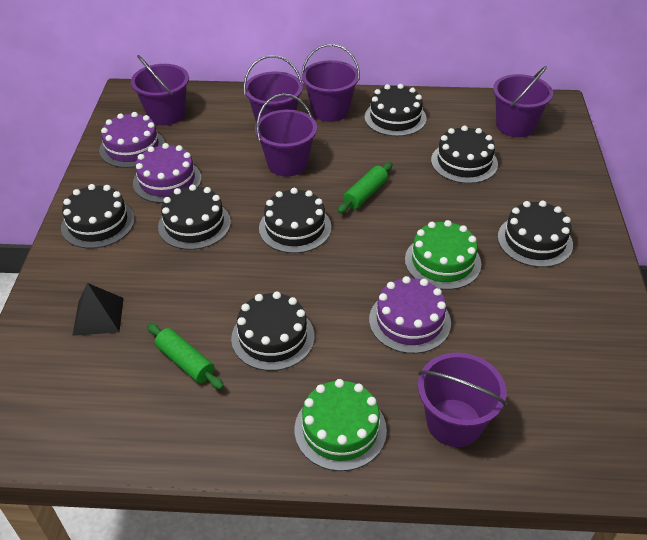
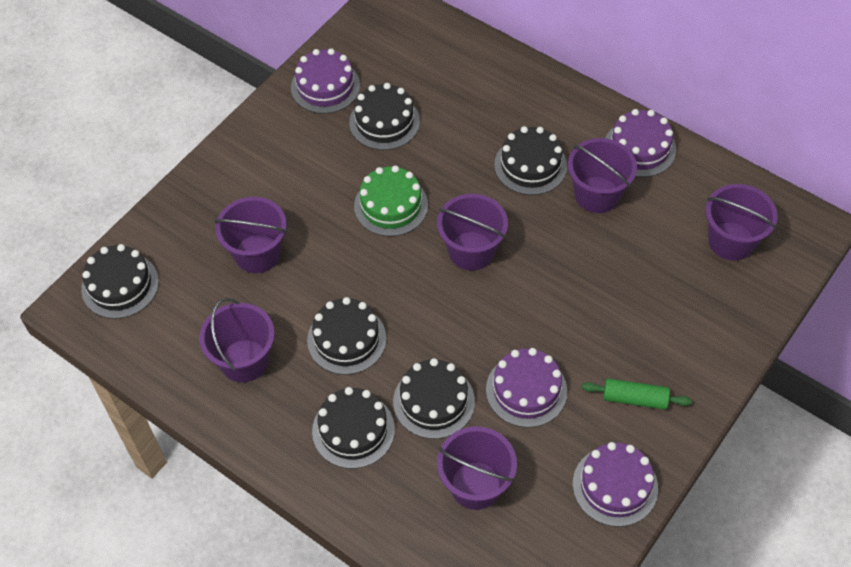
black cake: 7 -> 6
black pyramid: 1 -> 0
green cake: 2 -> 1
green rolling pin: 2 -> 1
purple cake: 3 -> 4

